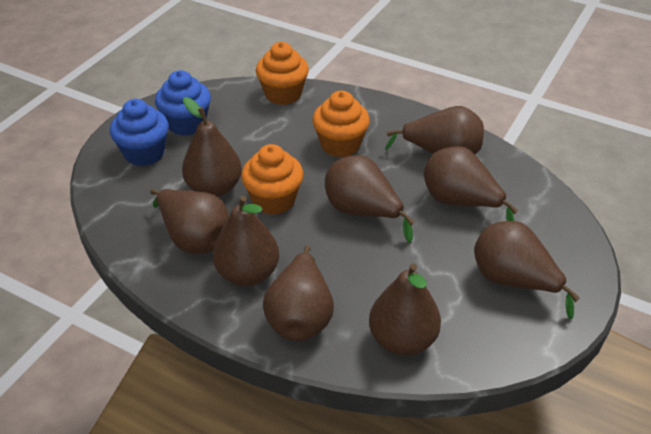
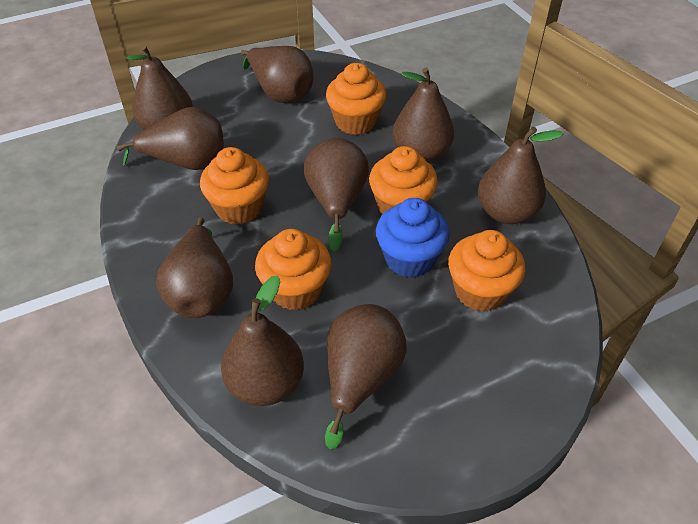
blue cupcake: 2 -> 1
orange cupcake: 3 -> 5

